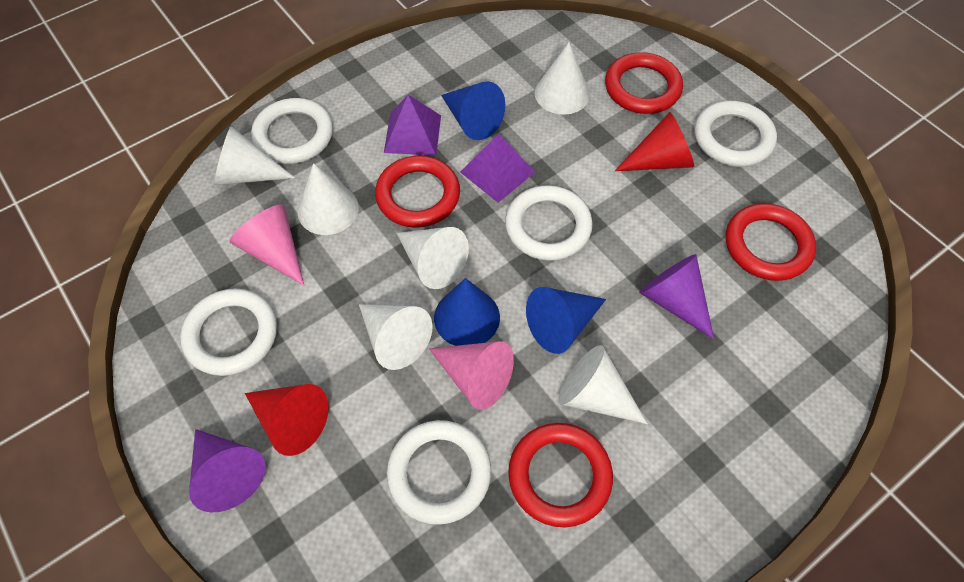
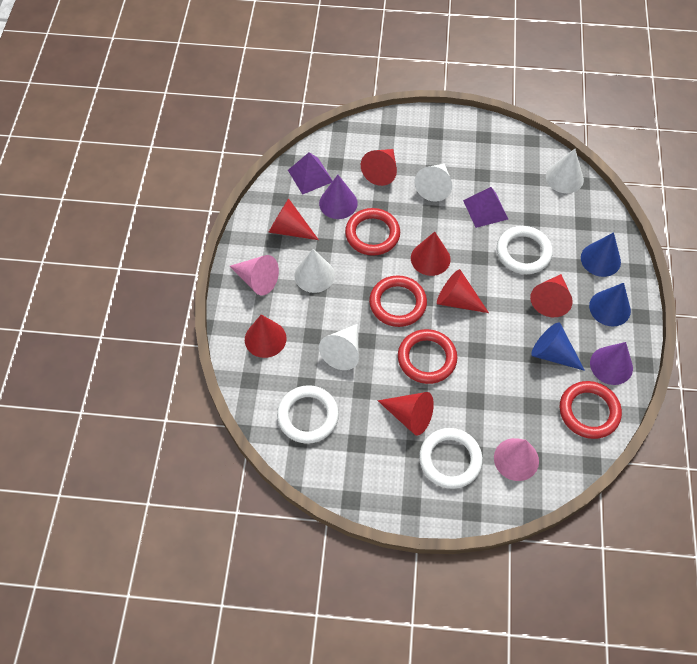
red cone: 2 -> 7
white cone: 6 -> 4
white ring: 5 -> 3

